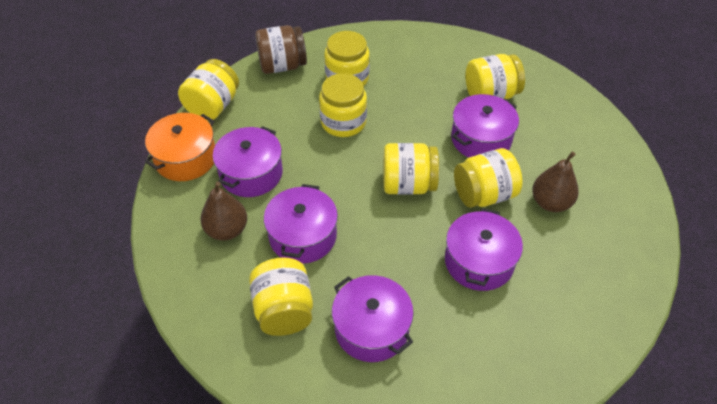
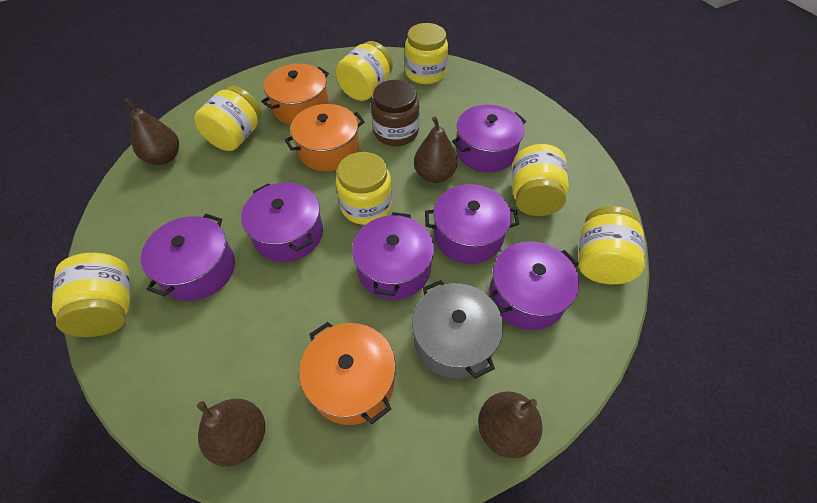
brown pear: 2 -> 4
grey pot: 0 -> 1
orange pot: 1 -> 3
purple pot: 5 -> 6

